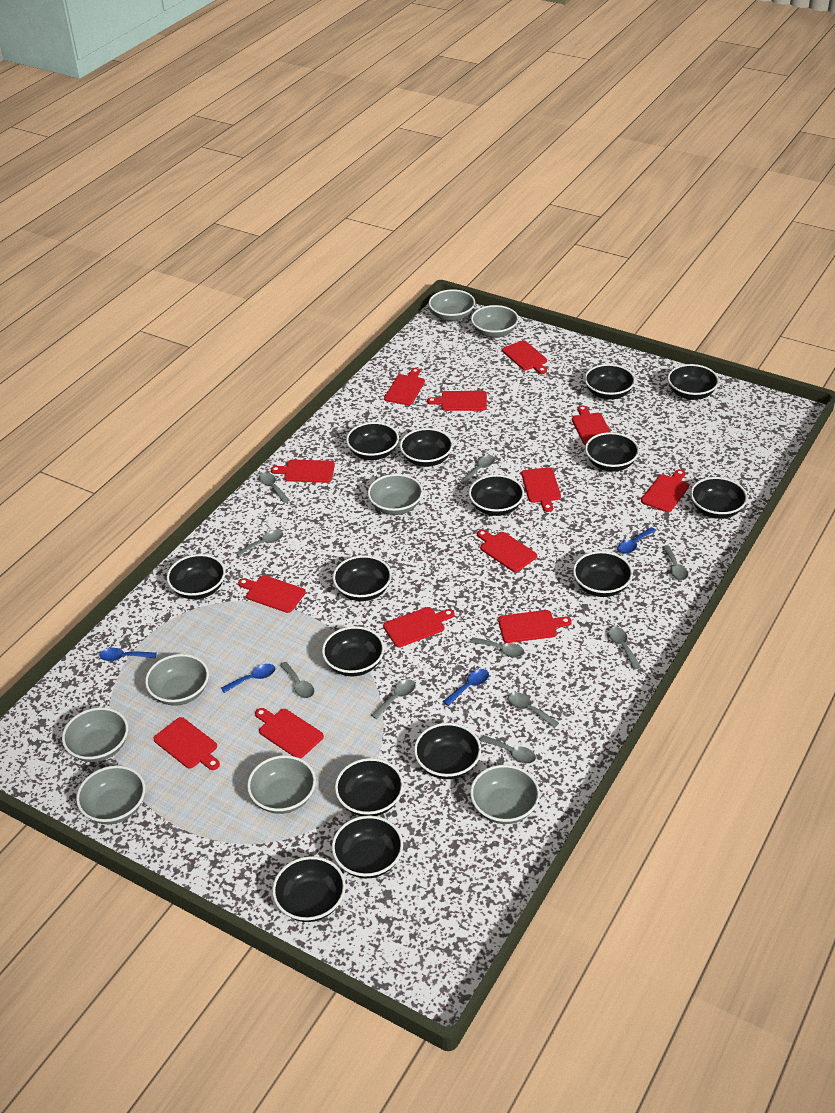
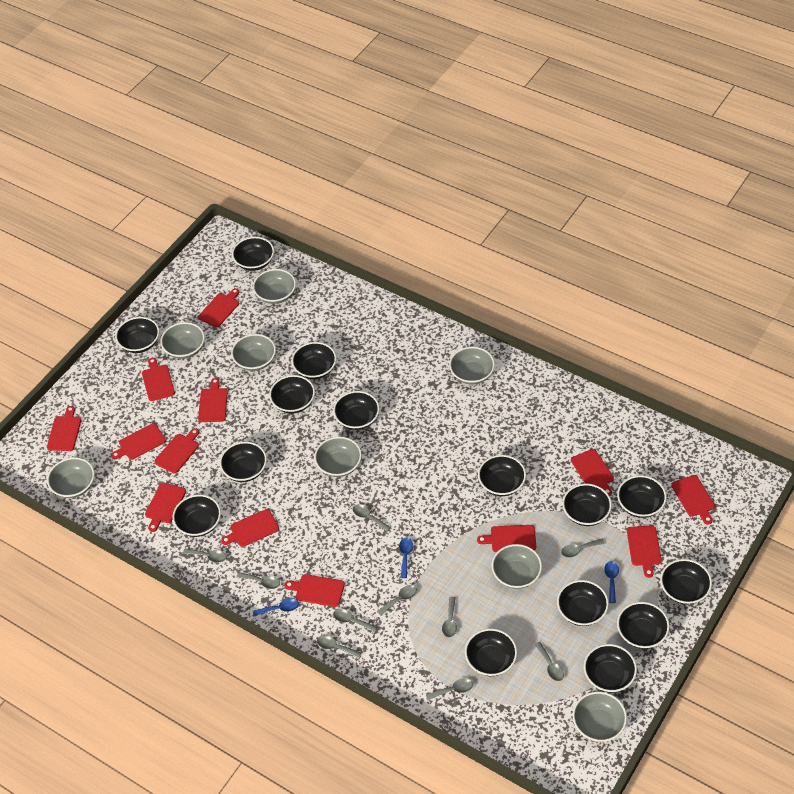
blue spoon: 4 -> 3

